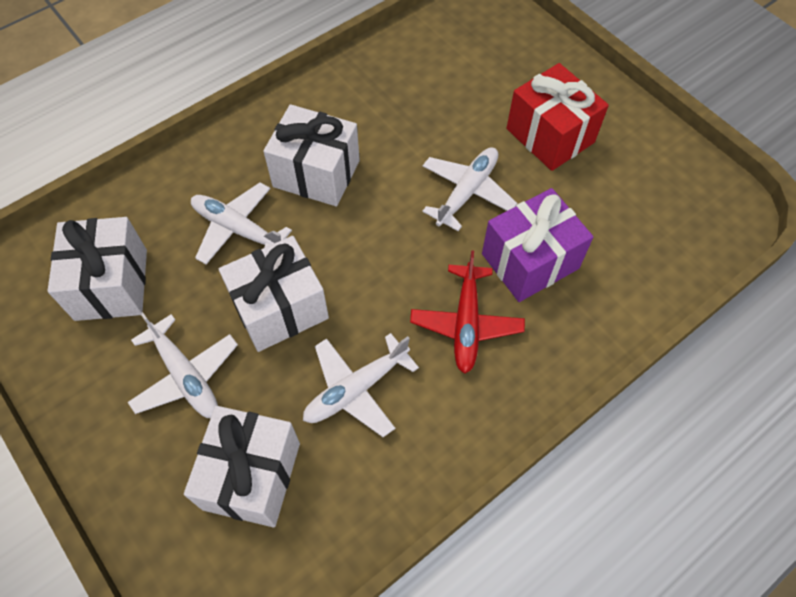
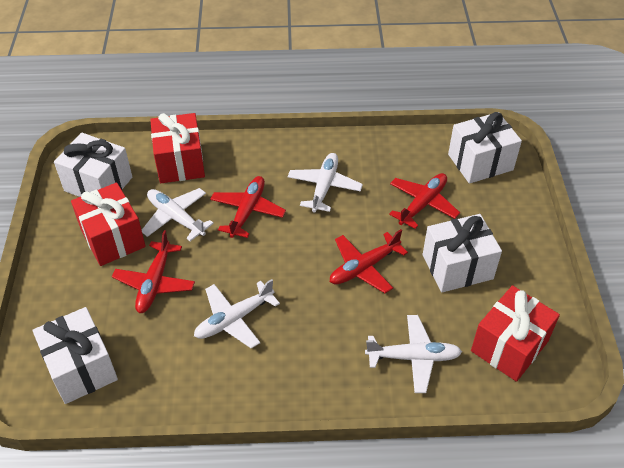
purple gift: 1 -> 0
red gift: 1 -> 3
red plane: 1 -> 4

